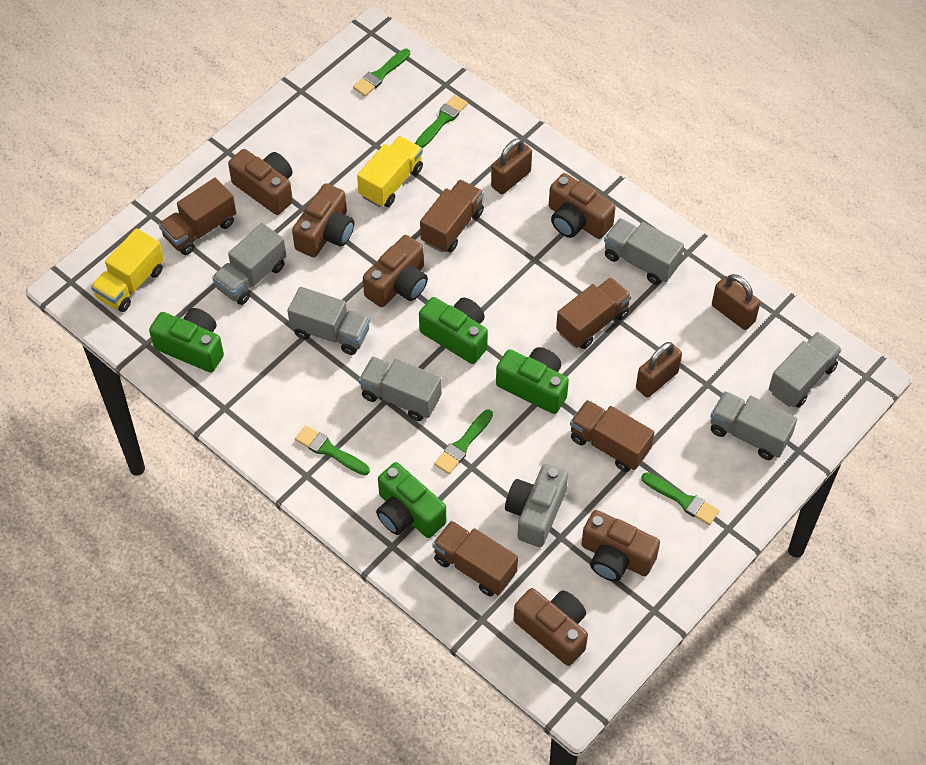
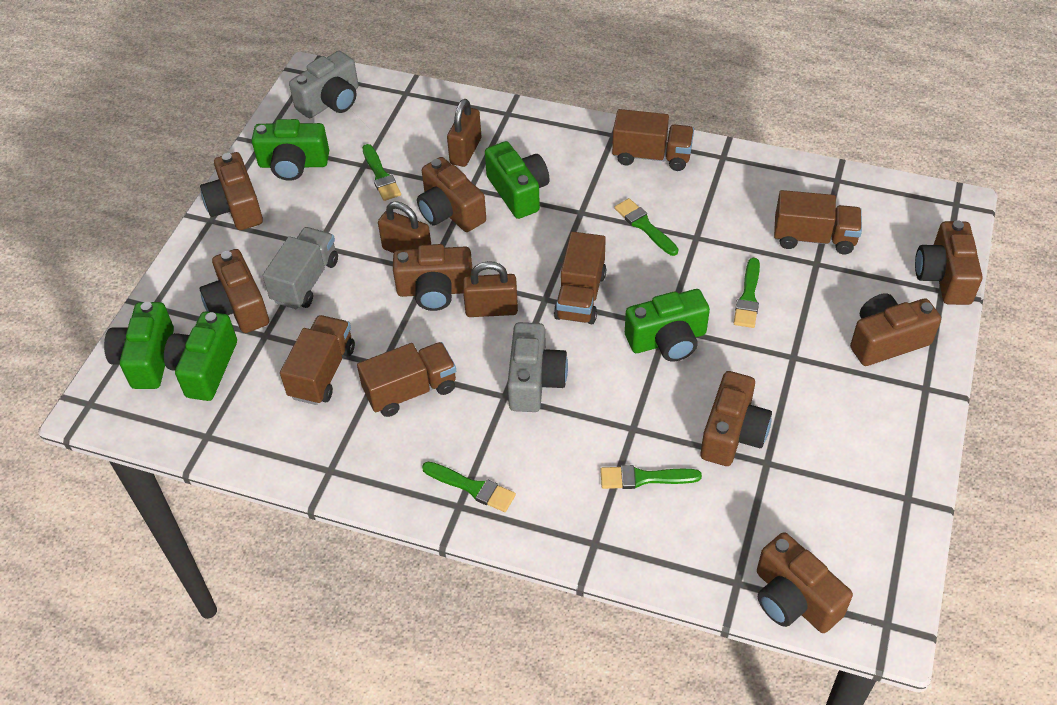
brown camera: 6 -> 8
green camera: 4 -> 5
grey camera: 1 -> 2
grey truck: 6 -> 1
yellow truck: 2 -> 0

